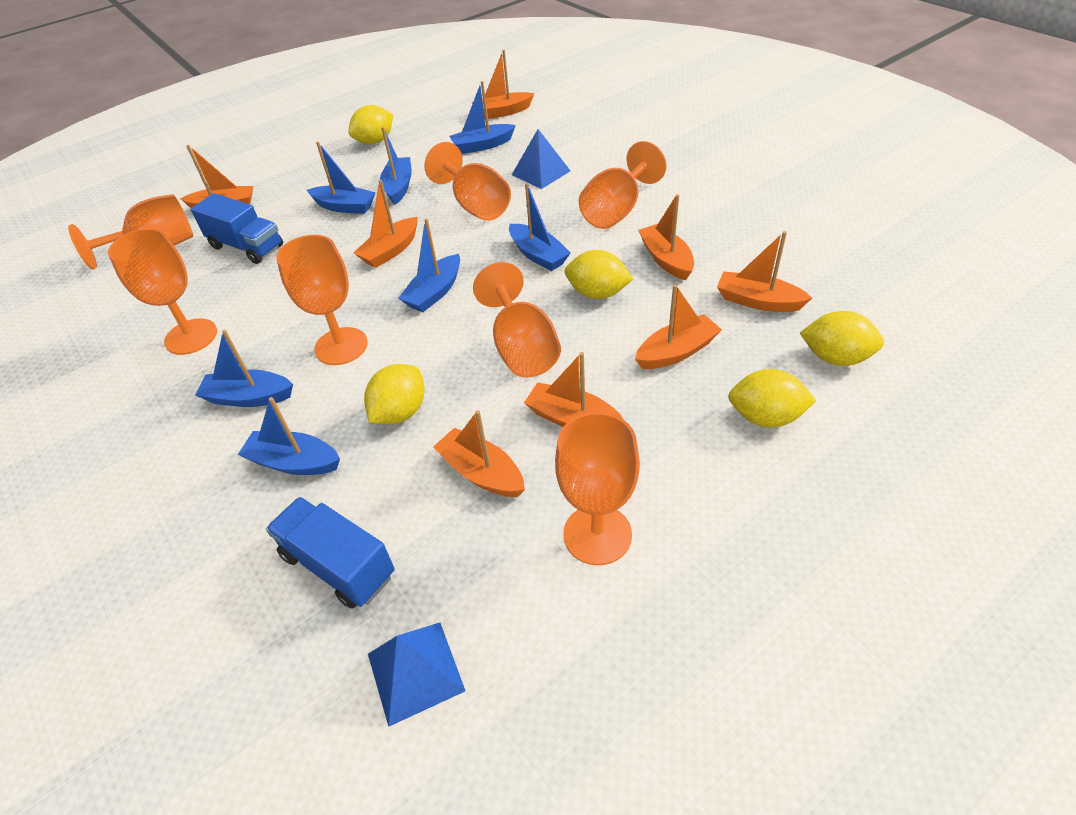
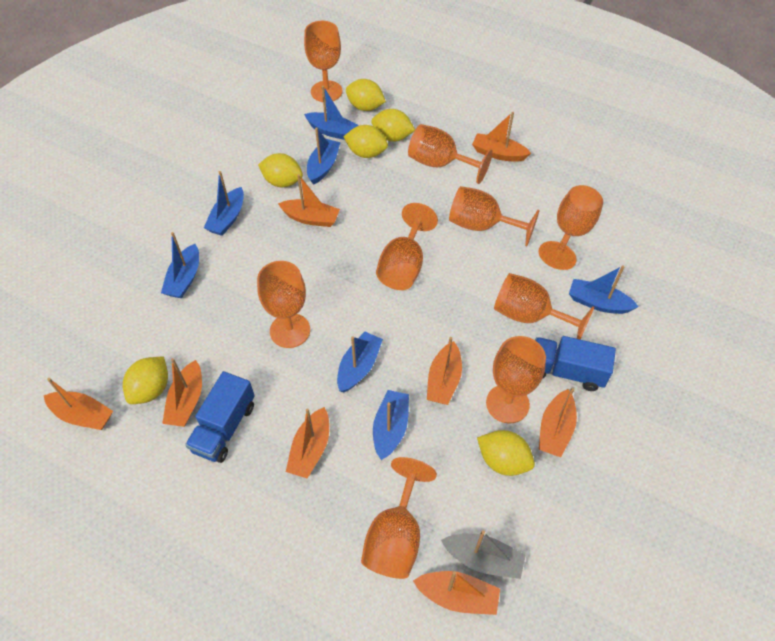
blue pyramid: 2 -> 0
grey boat: 0 -> 1
orange goblet: 7 -> 9
yellow lemon: 5 -> 6

